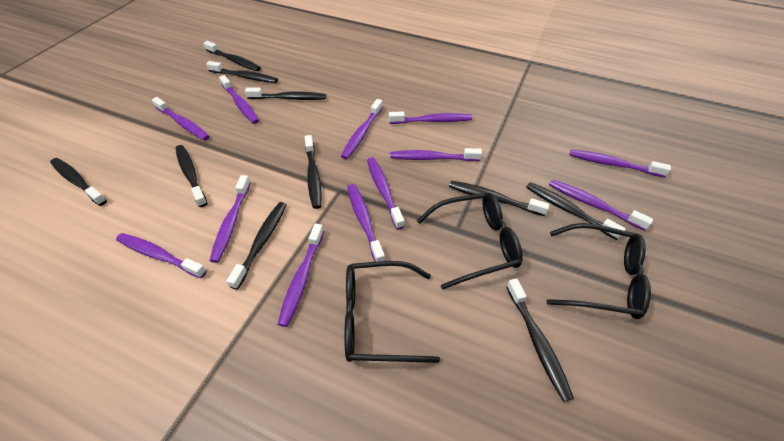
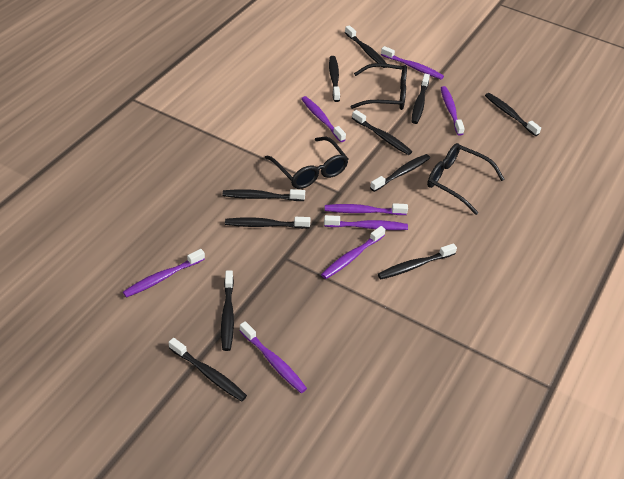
black toothbrush: 10 -> 11
purple toothbrush: 12 -> 8

